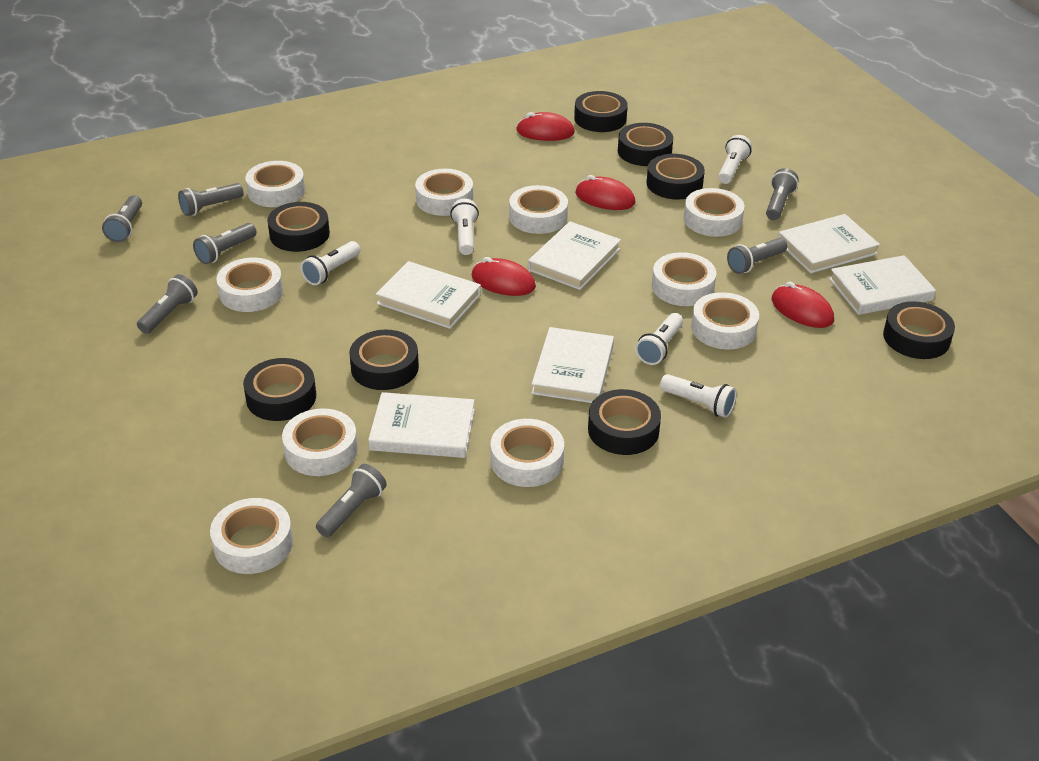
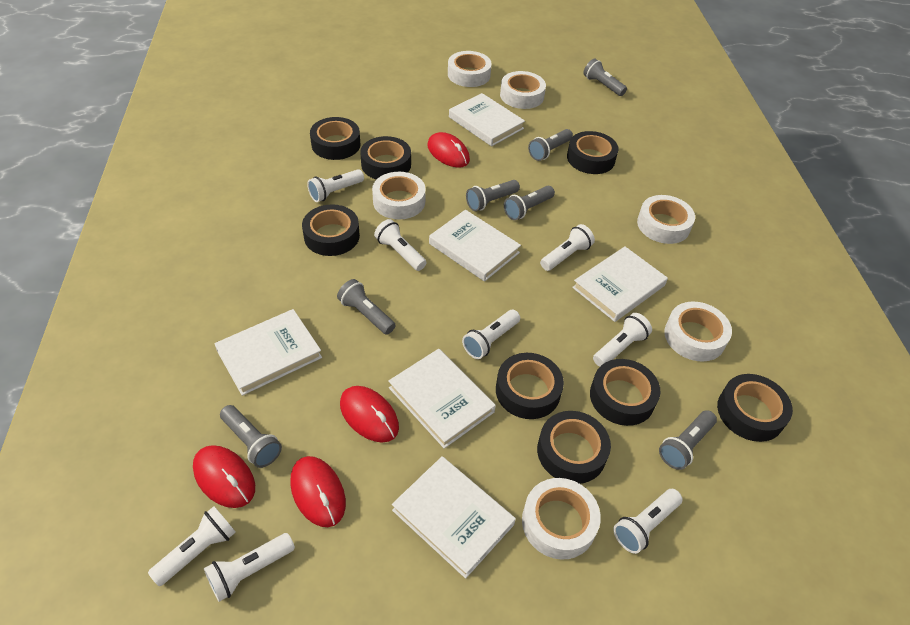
white flashlight: 5 -> 8
white tape: 10 -> 6

